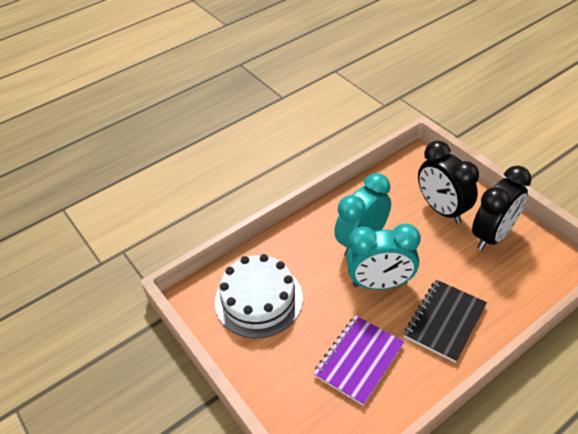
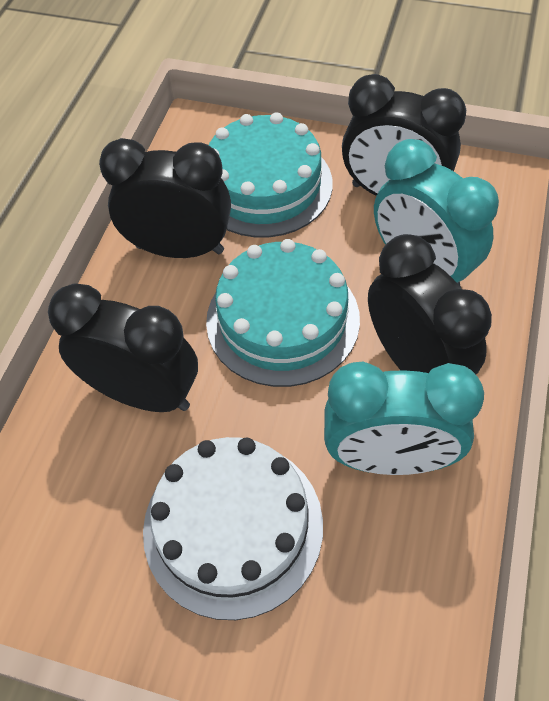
black clock: 2 -> 4
black notebook: 1 -> 0
purple notebook: 1 -> 0
turquoise cake: 0 -> 2

